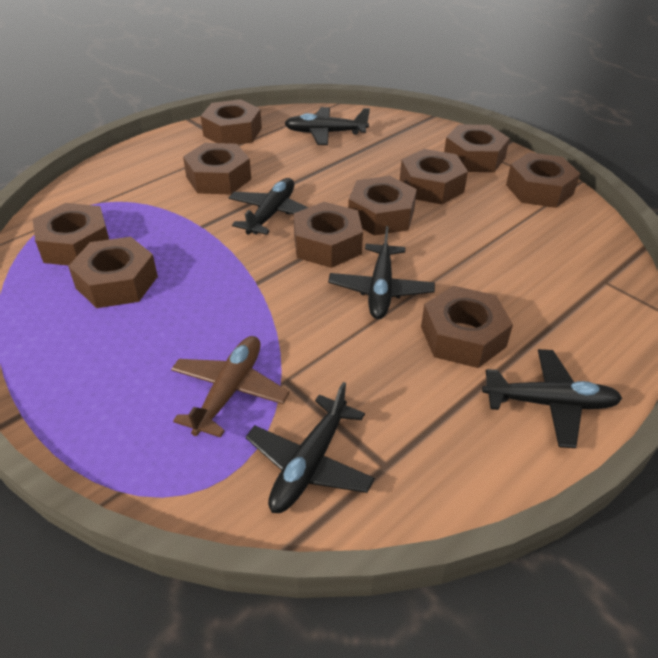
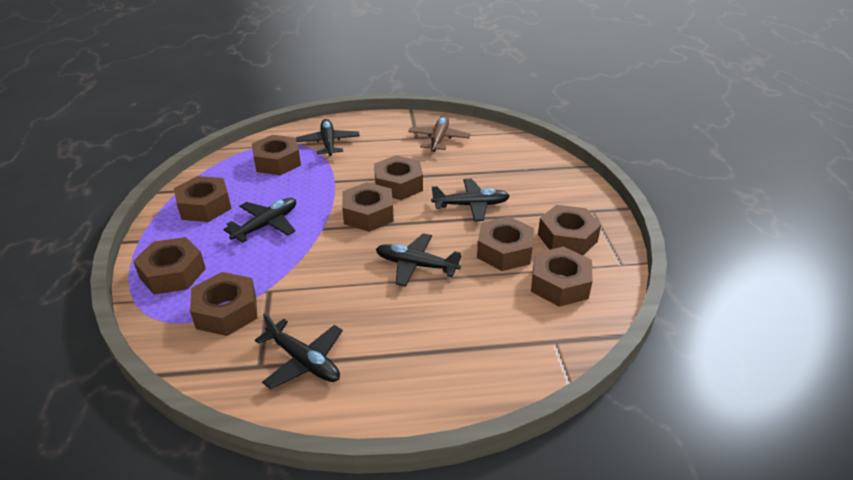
brown nut: 10 -> 9

